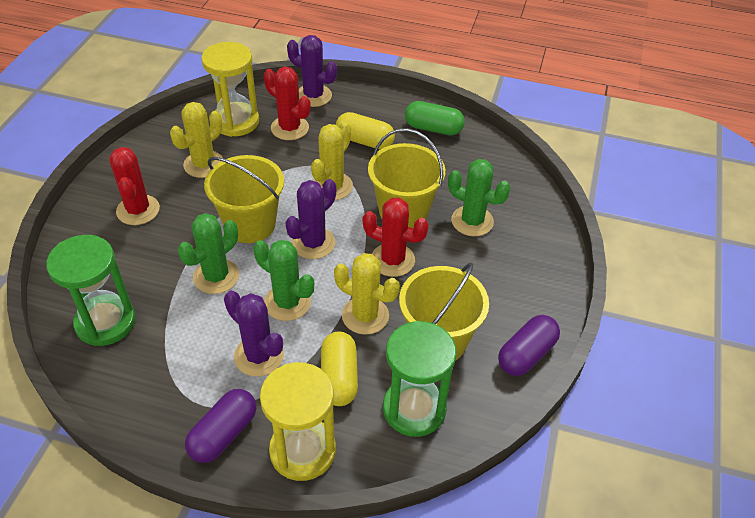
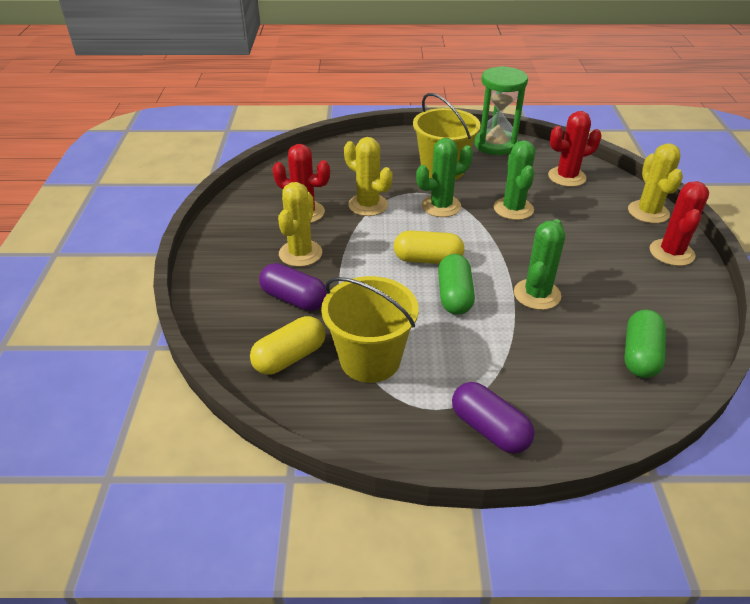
green capsule: 1 -> 2
green hourglass: 2 -> 1
purple cactus: 3 -> 0
yellow bucket: 3 -> 2
yellow hourglass: 2 -> 0

